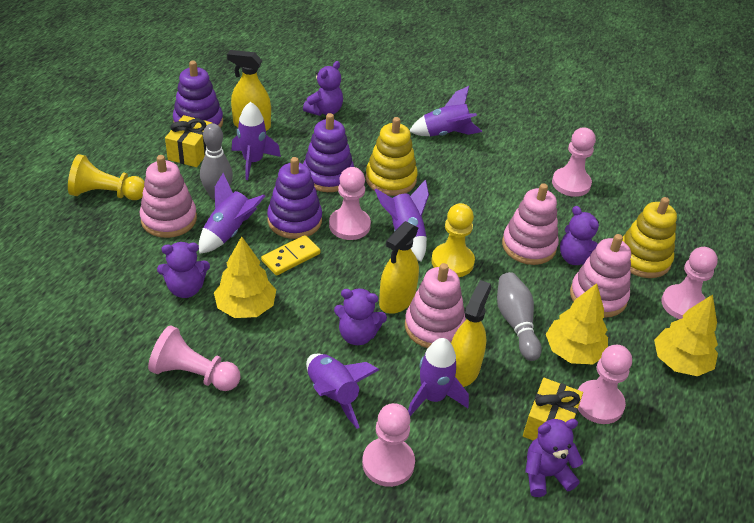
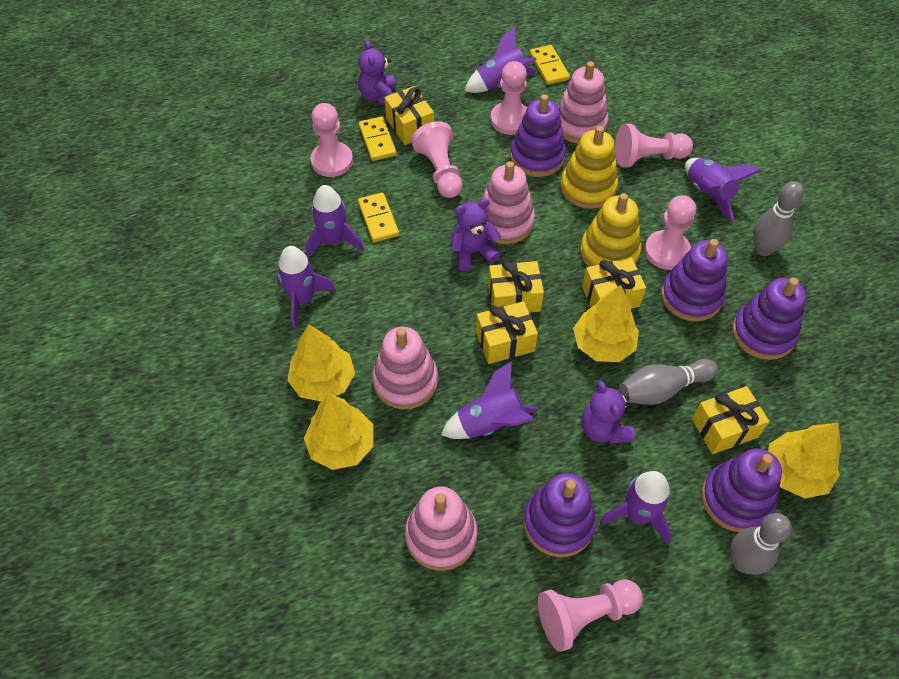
grey bowling pin: 2 -> 3
purple stacking toy: 3 -> 5
purple teddy bear: 5 -> 3
yellow domino: 1 -> 3
yellow gift: 2 -> 5
yellow pawn: 2 -> 0
yellow spray bottle: 3 -> 0
yellow tree: 3 -> 4

